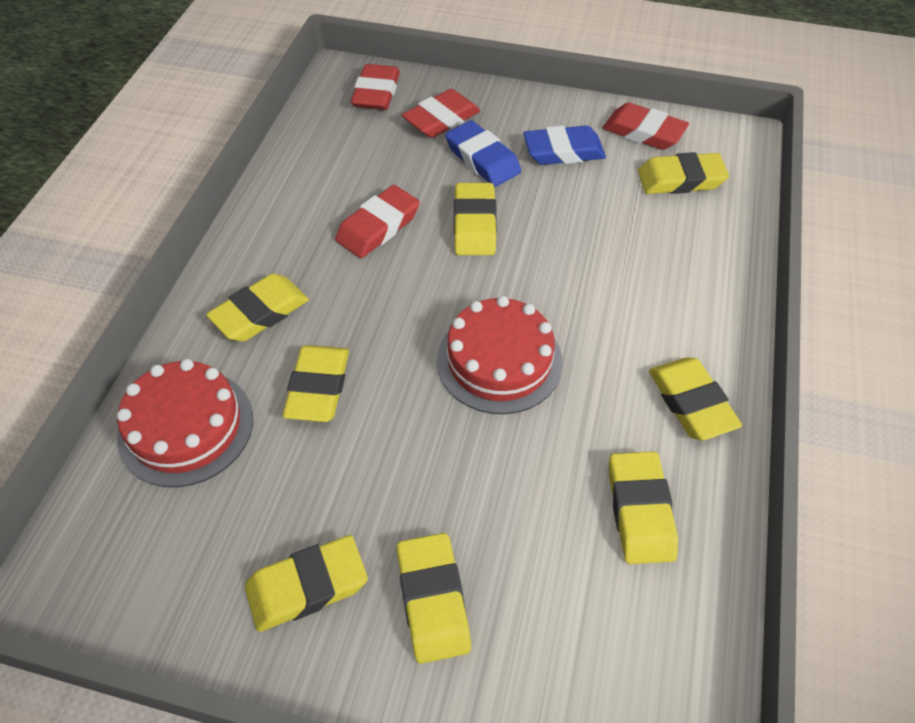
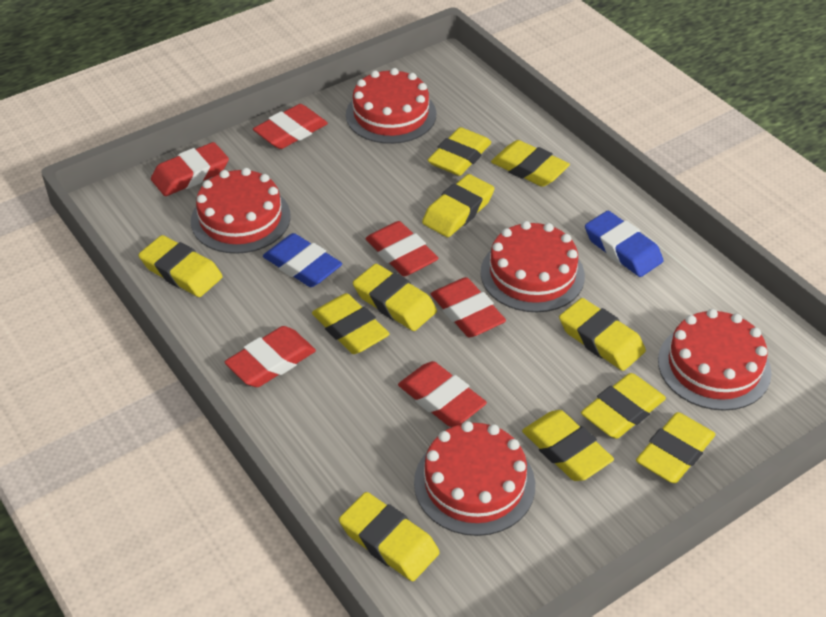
red cake: 2 -> 5
red eraser: 4 -> 6
yellow eraser: 8 -> 11

